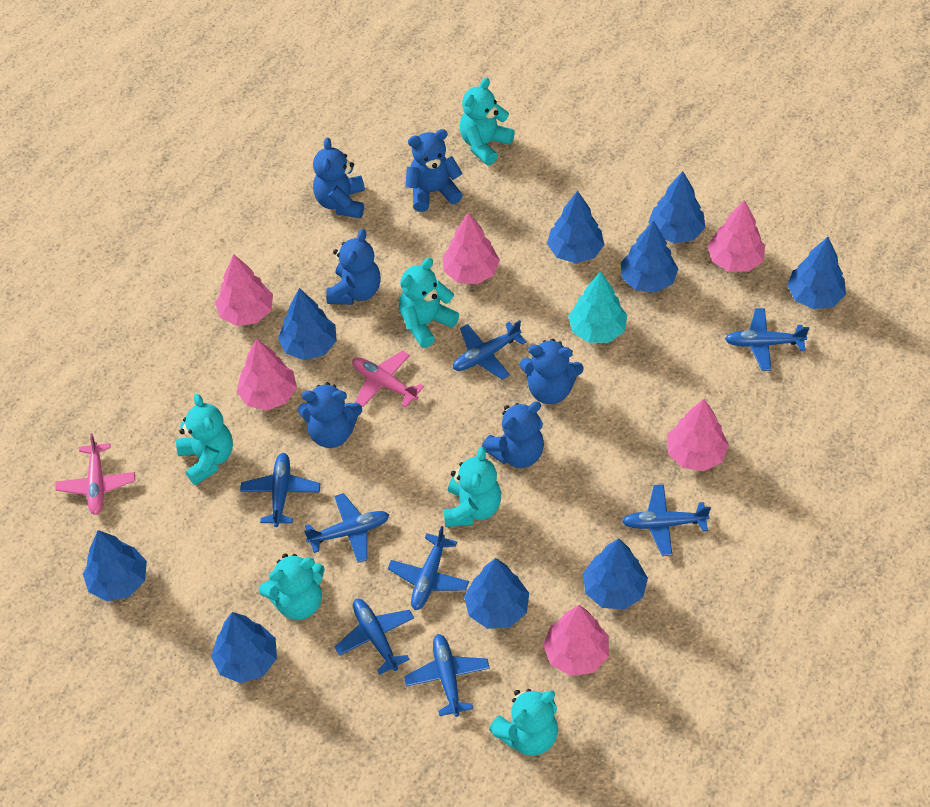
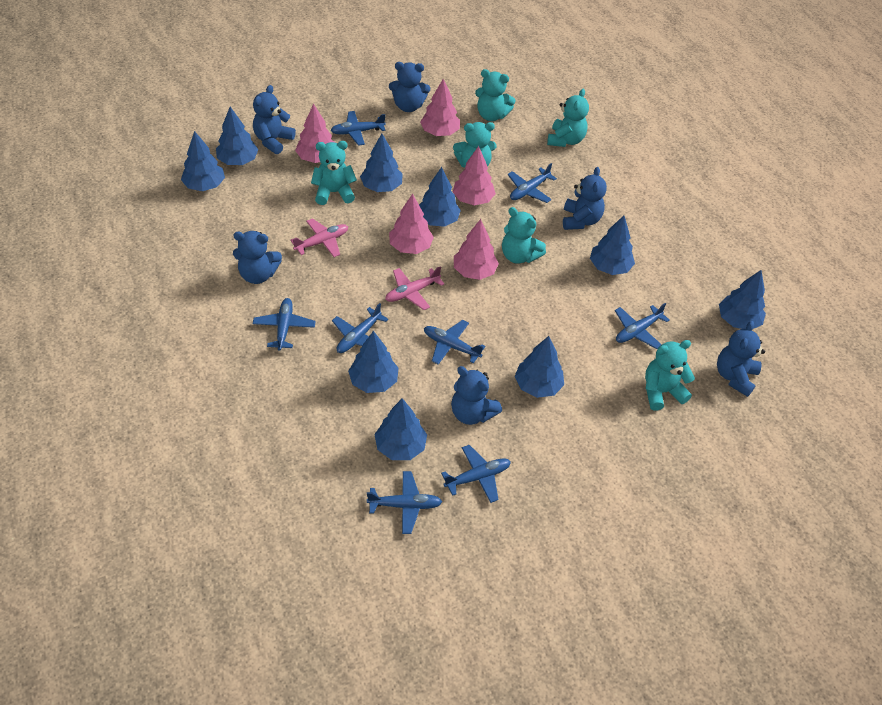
pink tree: 6 -> 5
turquoise tree: 1 -> 0

